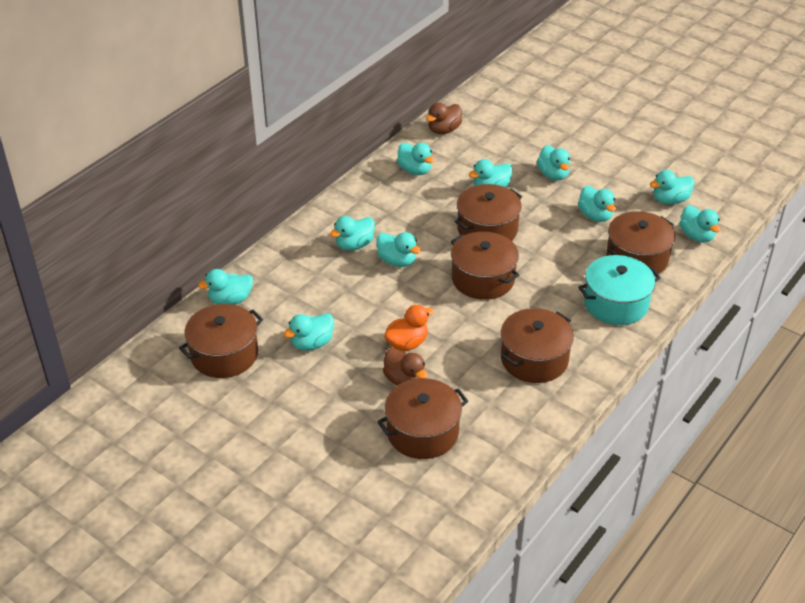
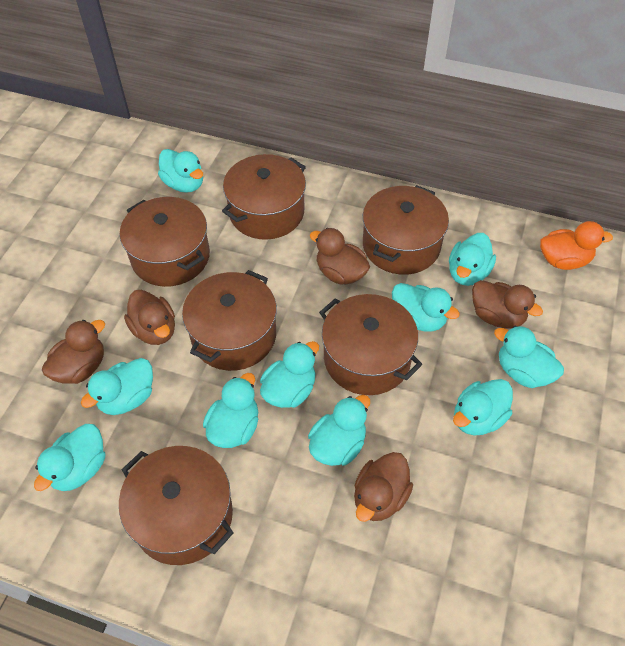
brown duck: 2 -> 5
turquoise pot: 1 -> 0

